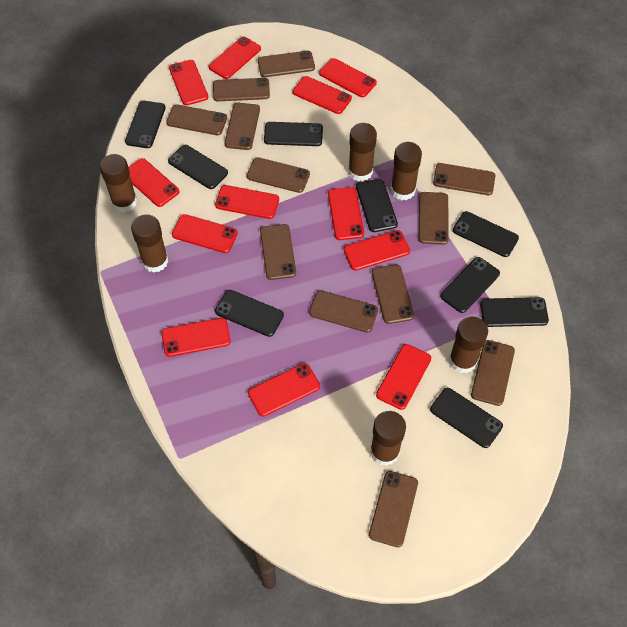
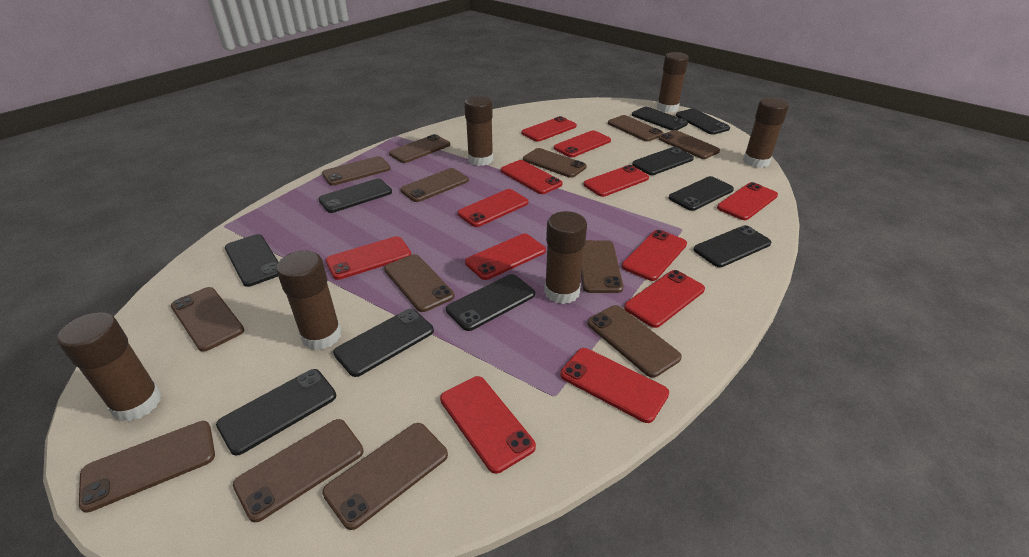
black phone: 9 -> 10
brown phone: 12 -> 13

